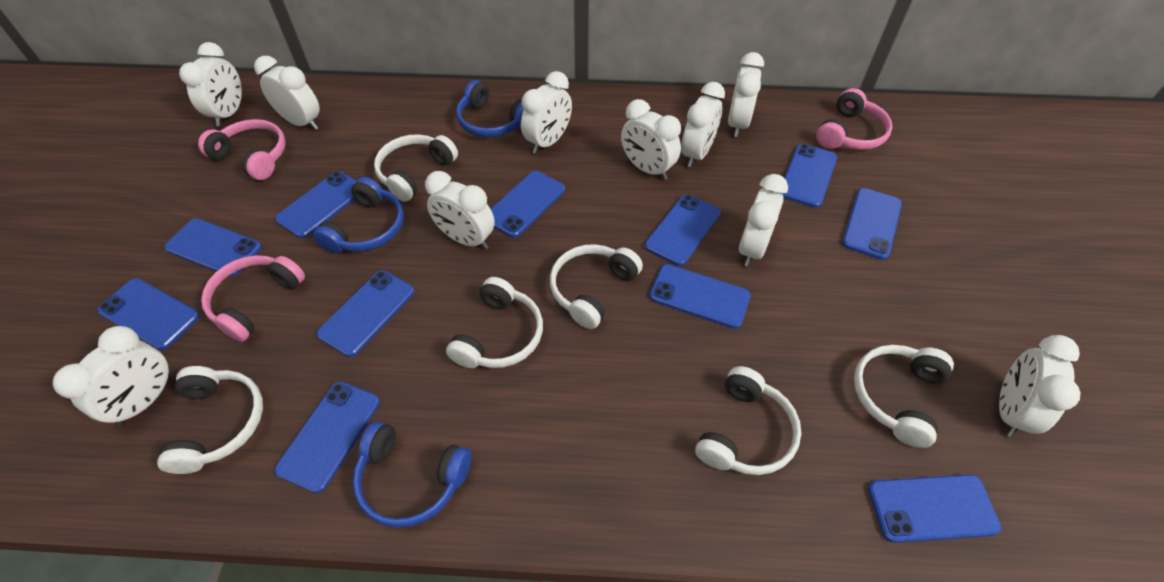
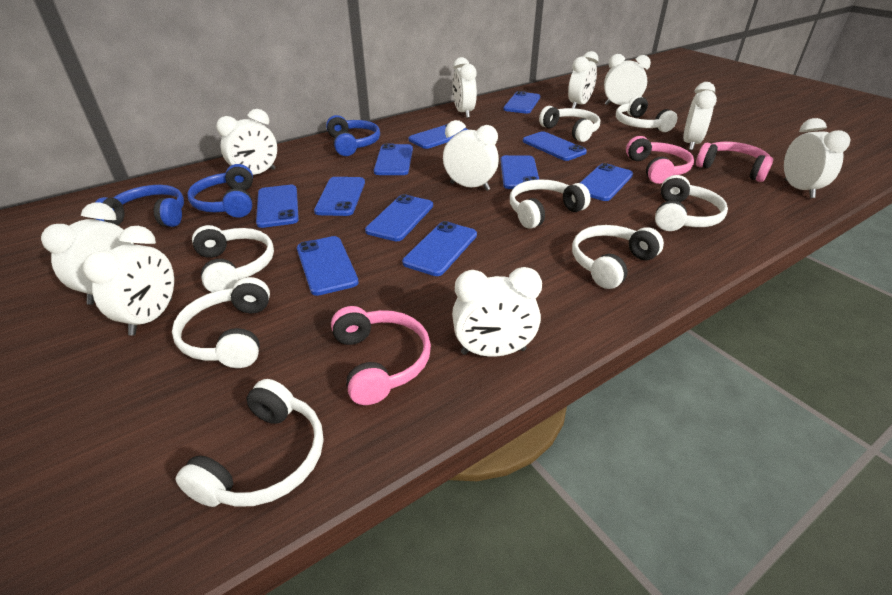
white headphones: 6 -> 8

